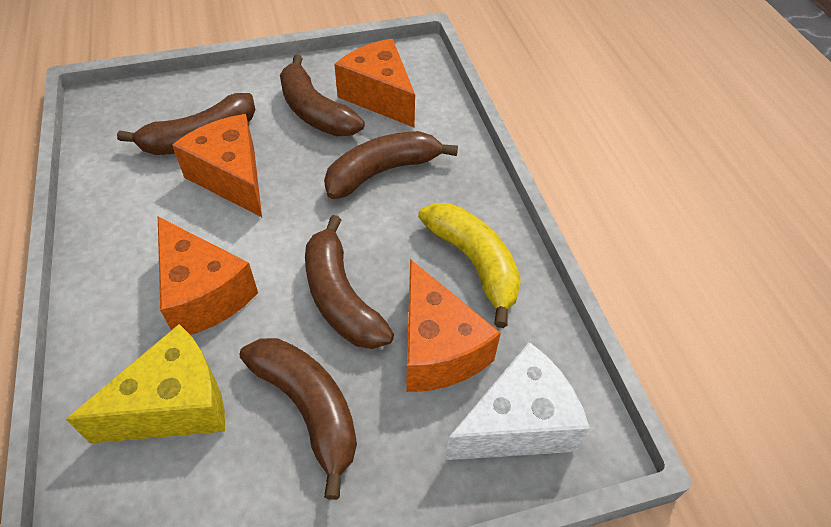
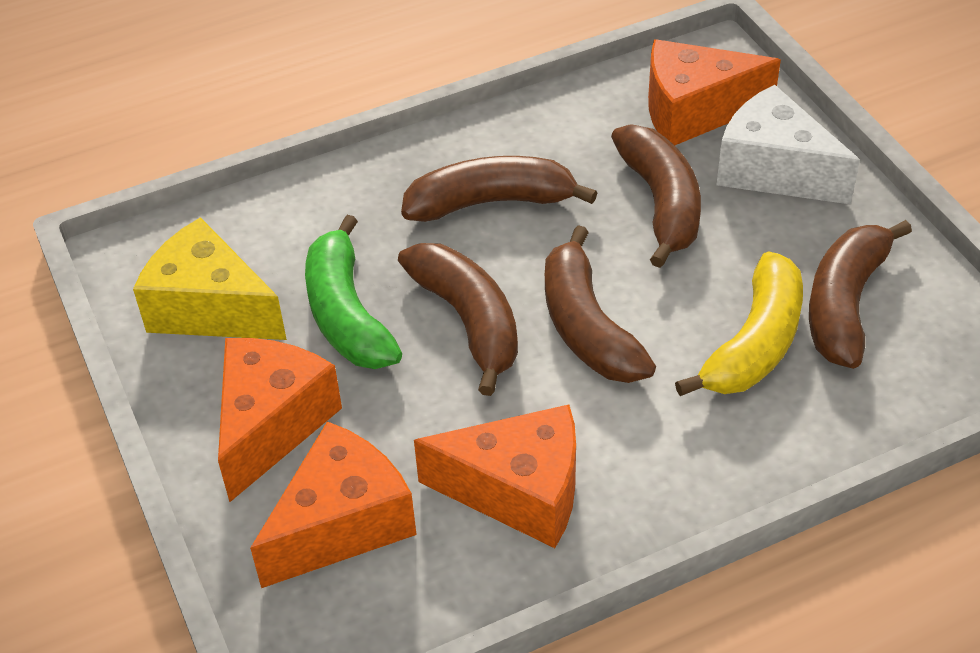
green banana: 0 -> 1

